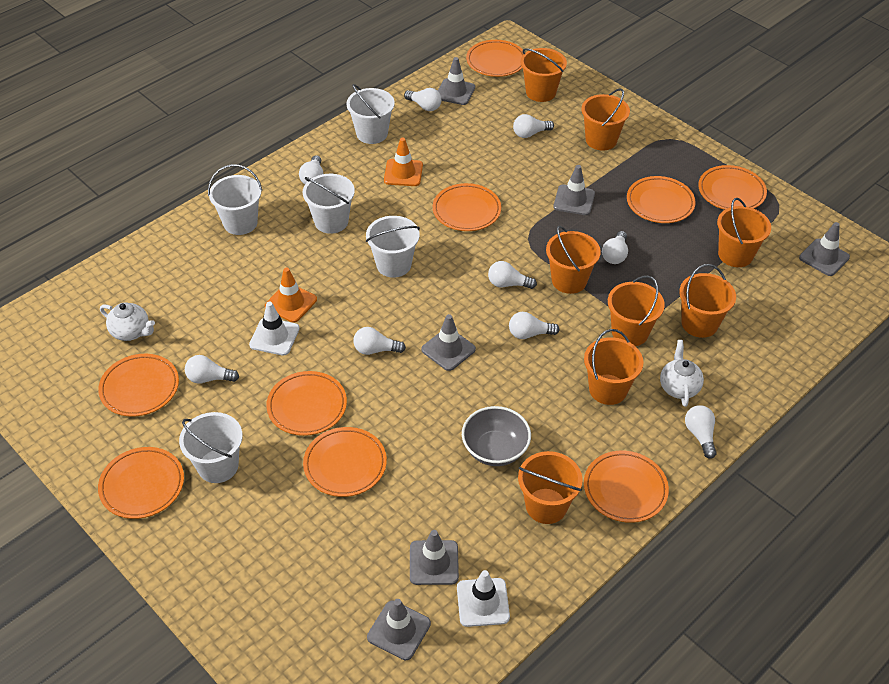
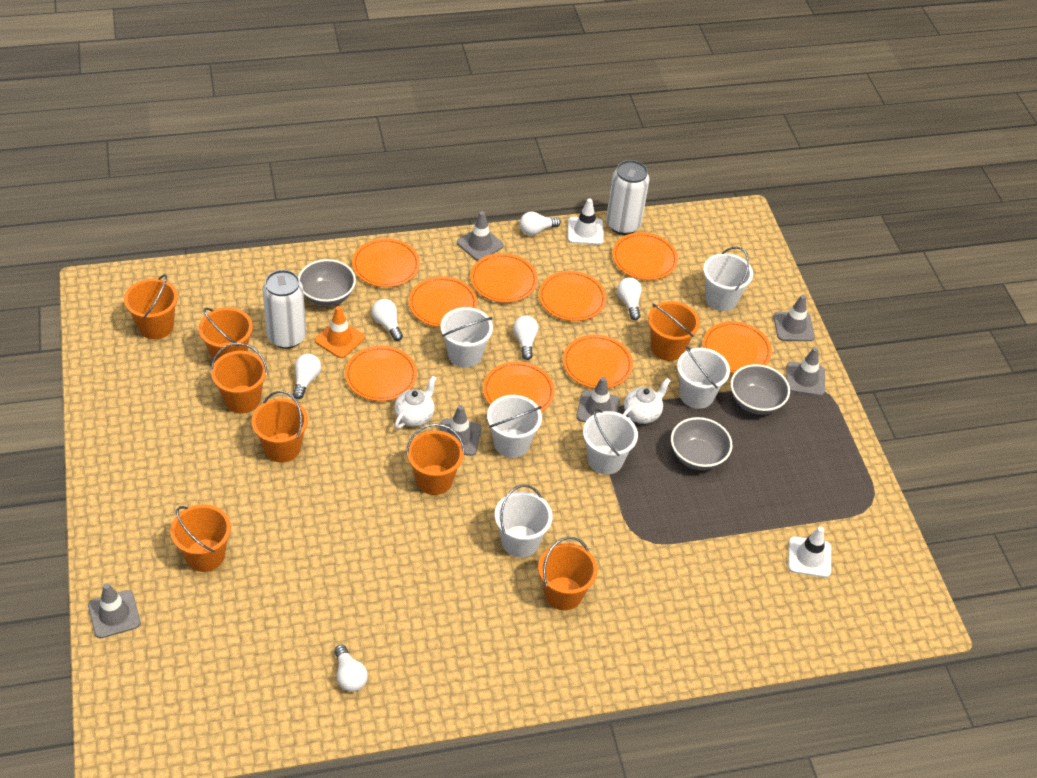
grey bowl: 1 -> 3
orange traffic cone: 2 -> 1
white bucket: 5 -> 6
white can: 0 -> 2
white light bulb: 9 -> 6

